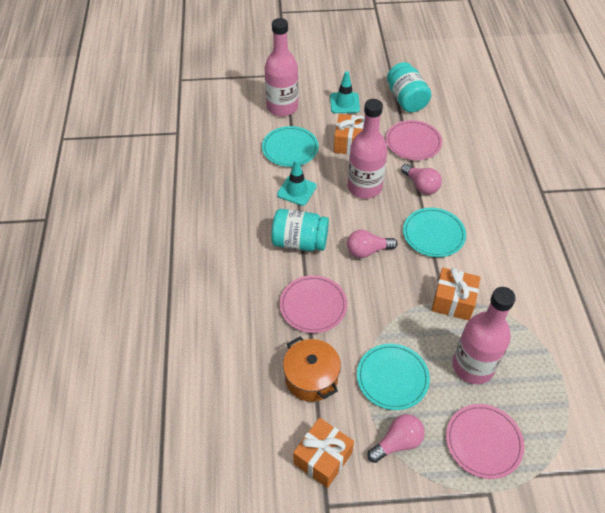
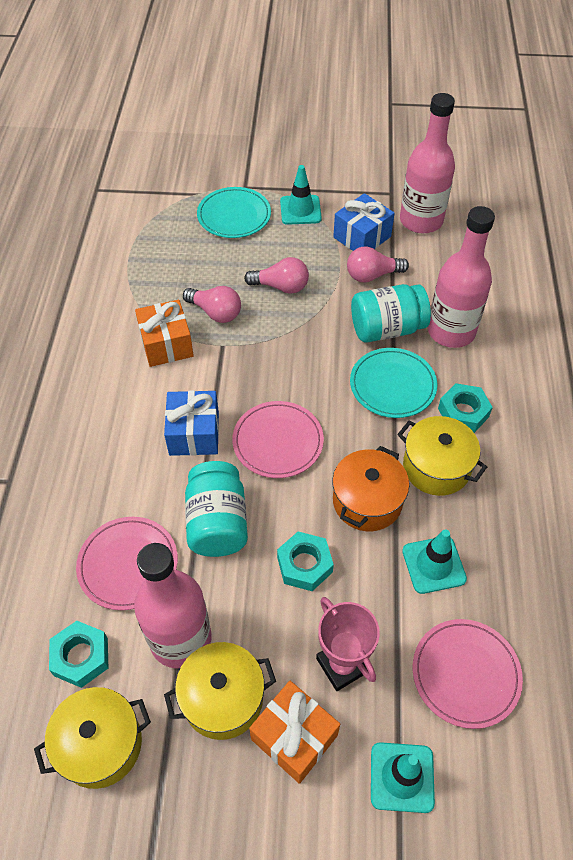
blue gift: 0 -> 2
orange gift: 3 -> 2
pink trophy: 0 -> 1
turquoise nut: 0 -> 3
turquoise plate: 3 -> 2
turquoise traffic cone: 2 -> 3
yellow pot: 0 -> 3

